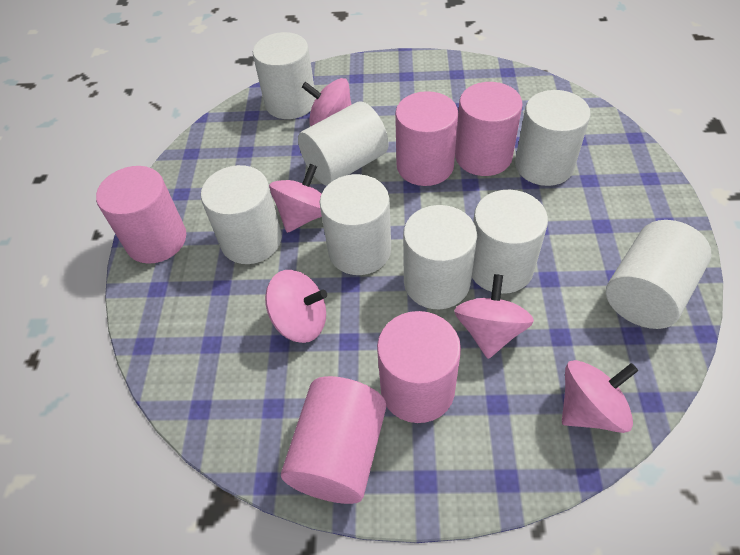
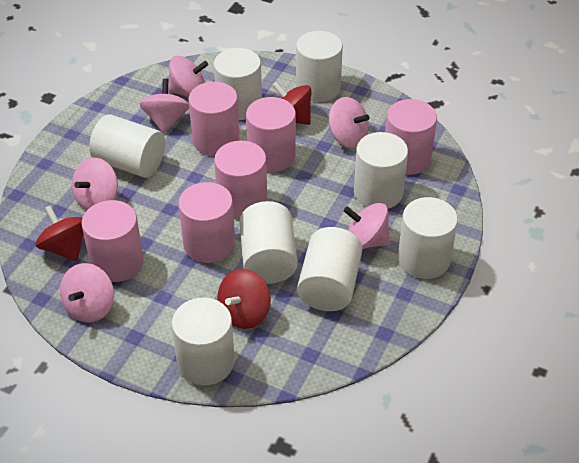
pink cylinder: 5 -> 6
pink spinning top: 5 -> 6
red spinning top: 0 -> 3

